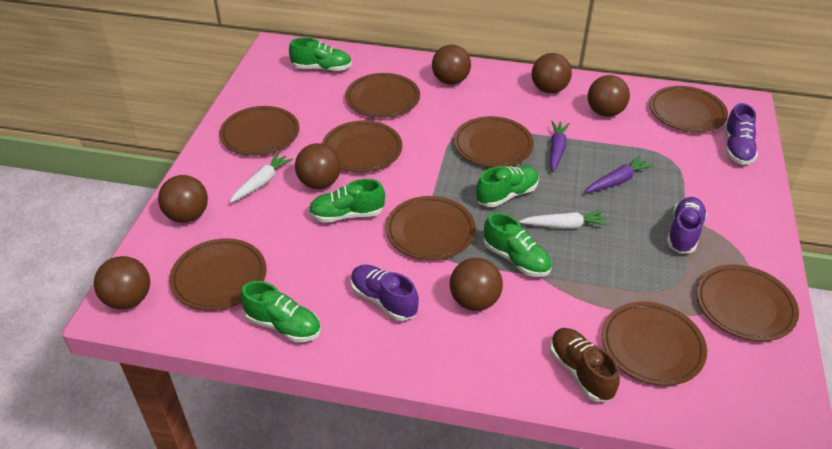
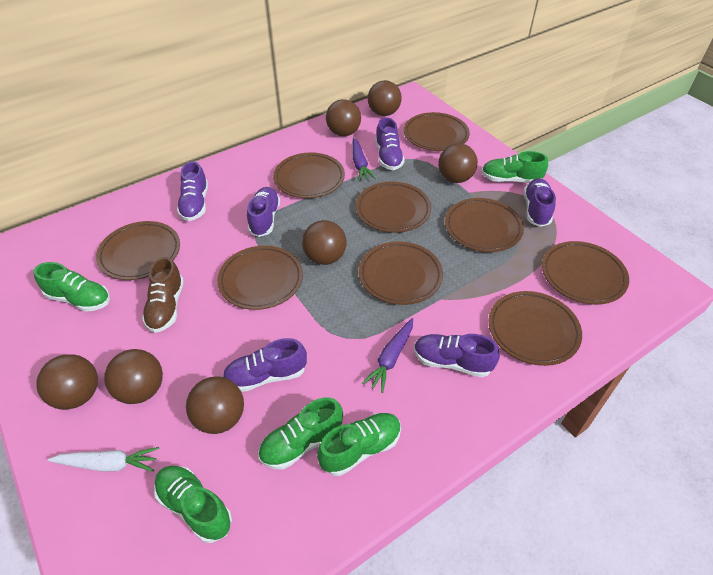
purple shoe: 3 -> 6
white carrot: 2 -> 1

